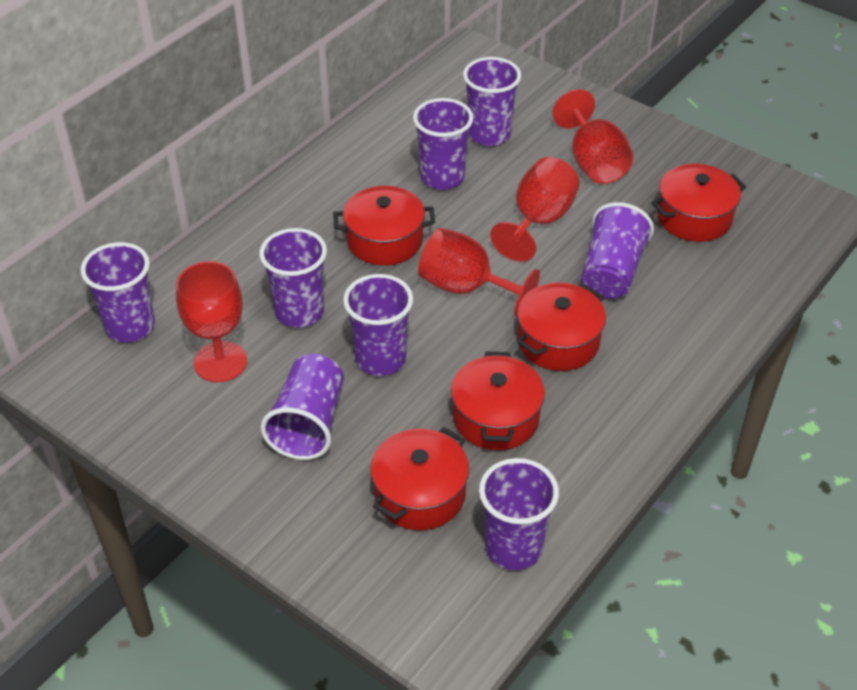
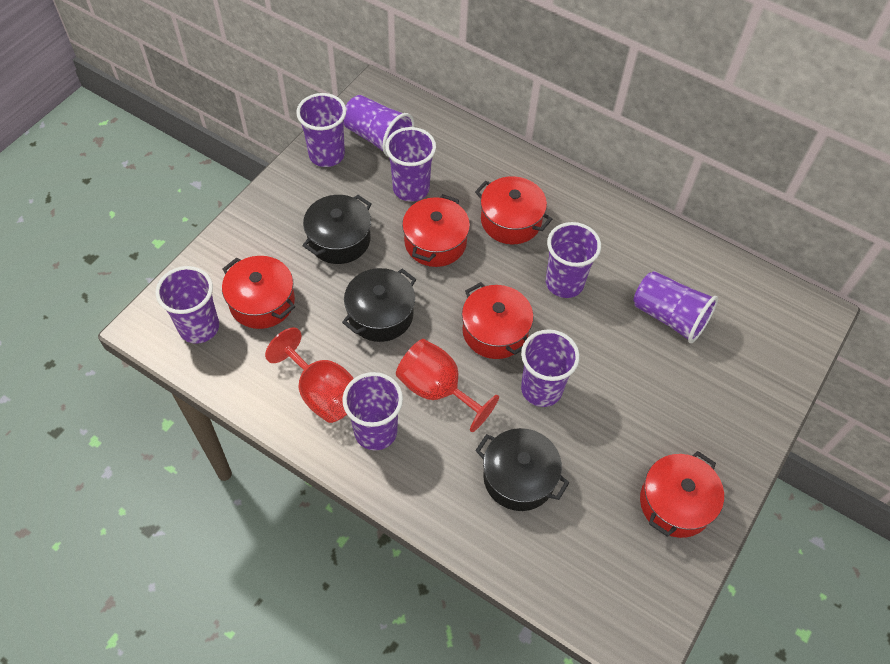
black pot: 0 -> 3
red goblet: 4 -> 2

